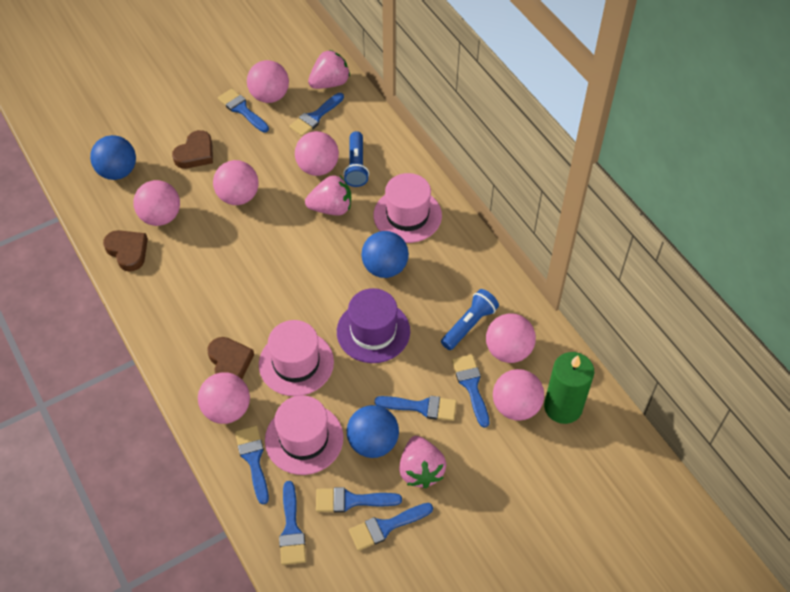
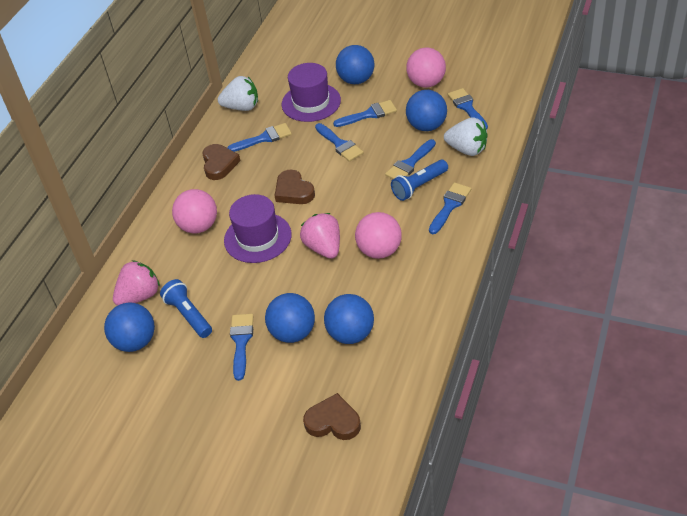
blue ball: 3 -> 5
blue brush: 8 -> 7
green candle: 1 -> 0
pink ball: 7 -> 3
pink hat: 3 -> 0
pink strawberry: 3 -> 2
purple hat: 1 -> 2
white strawberry: 0 -> 2

